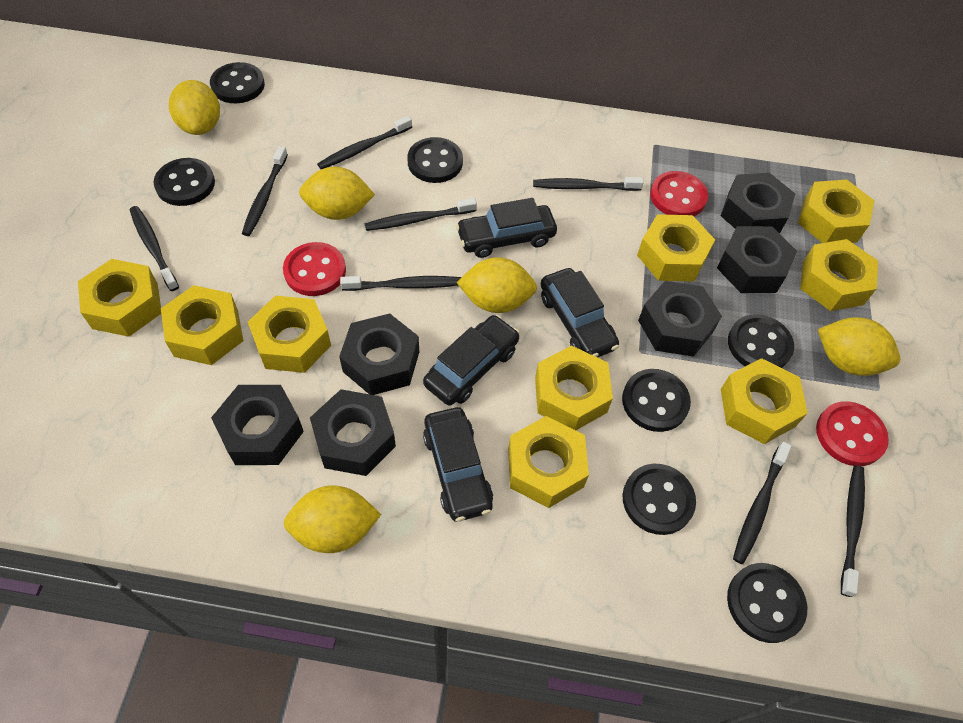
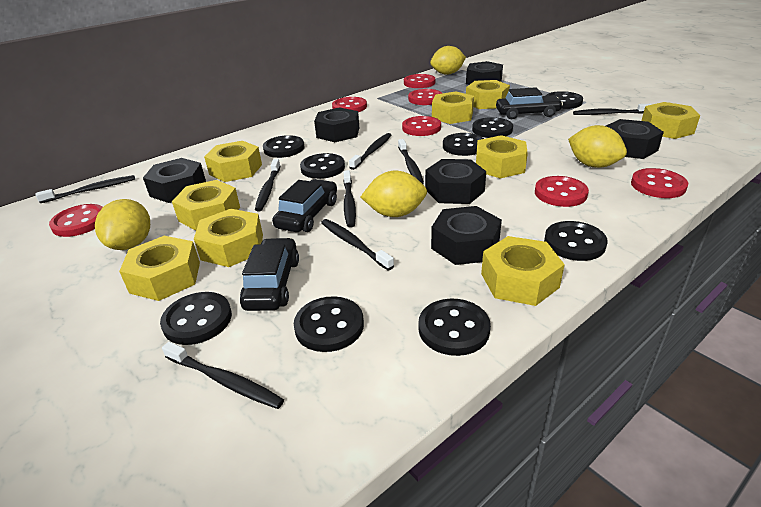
black button: 7 -> 9
black car: 4 -> 3
red button: 3 -> 7
yellow lemon: 5 -> 4

